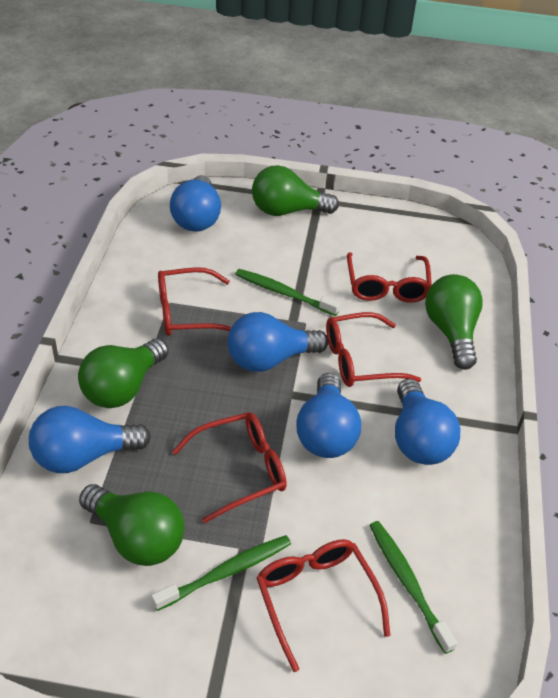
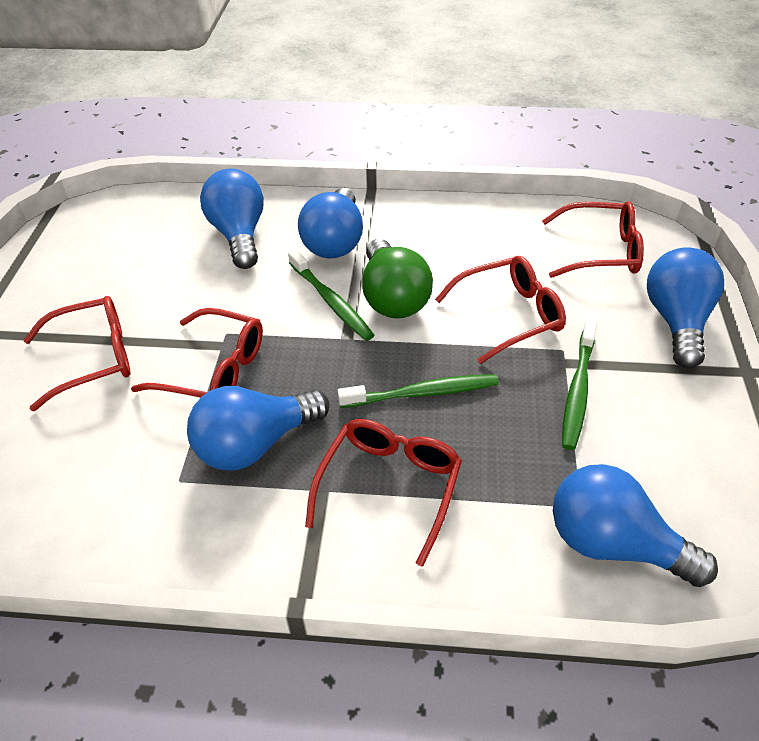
green light bulb: 4 -> 1

